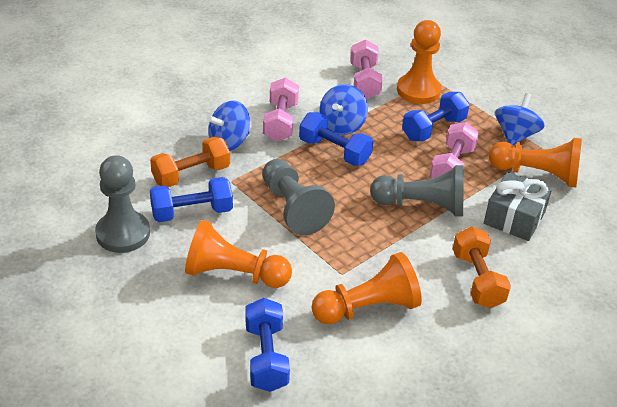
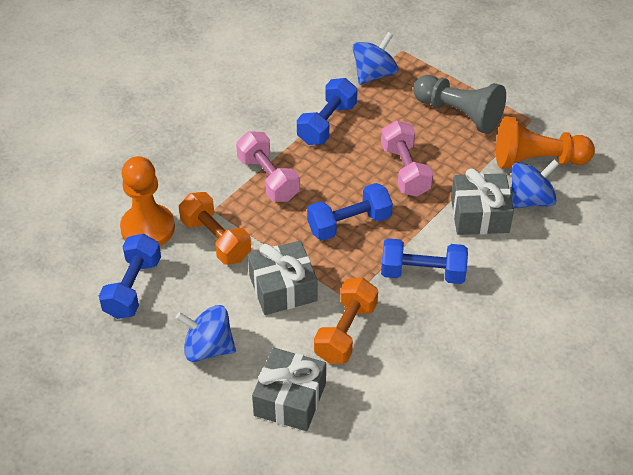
grey gift: 1 -> 3
grey pawn: 3 -> 1
orange pawn: 4 -> 2
pink dumbbell: 3 -> 2

